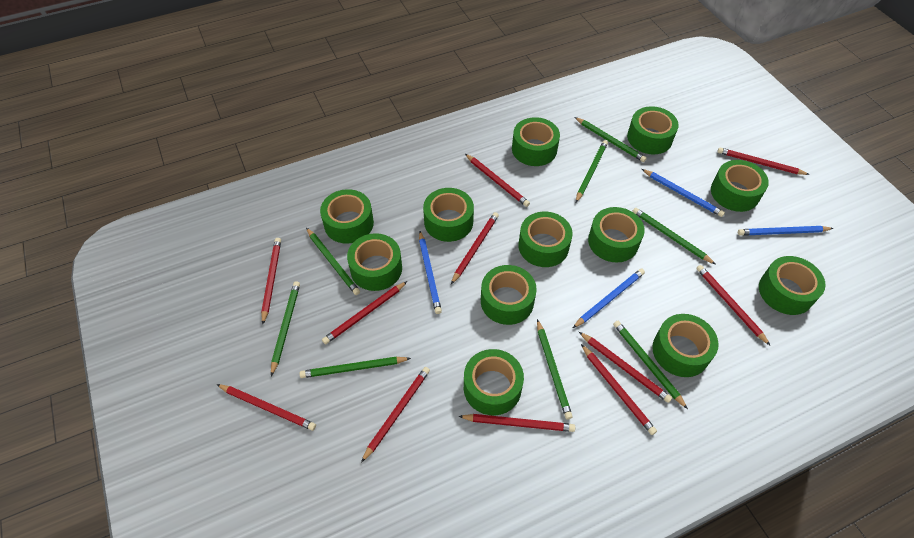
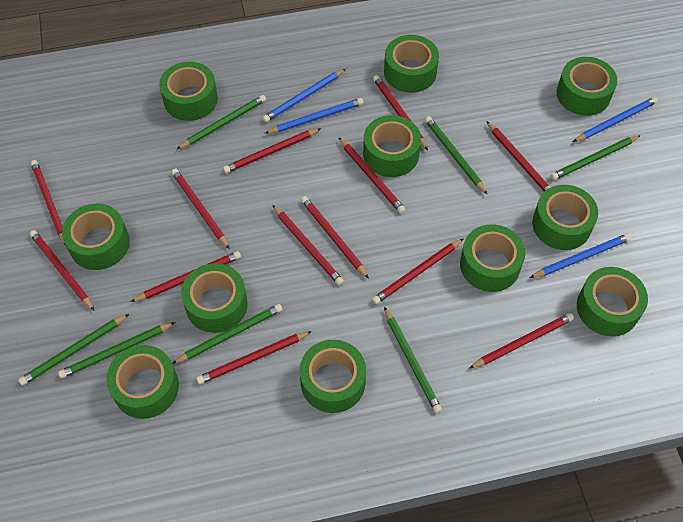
green pencil: 8 -> 7
green tape: 12 -> 11
red pencil: 11 -> 13

